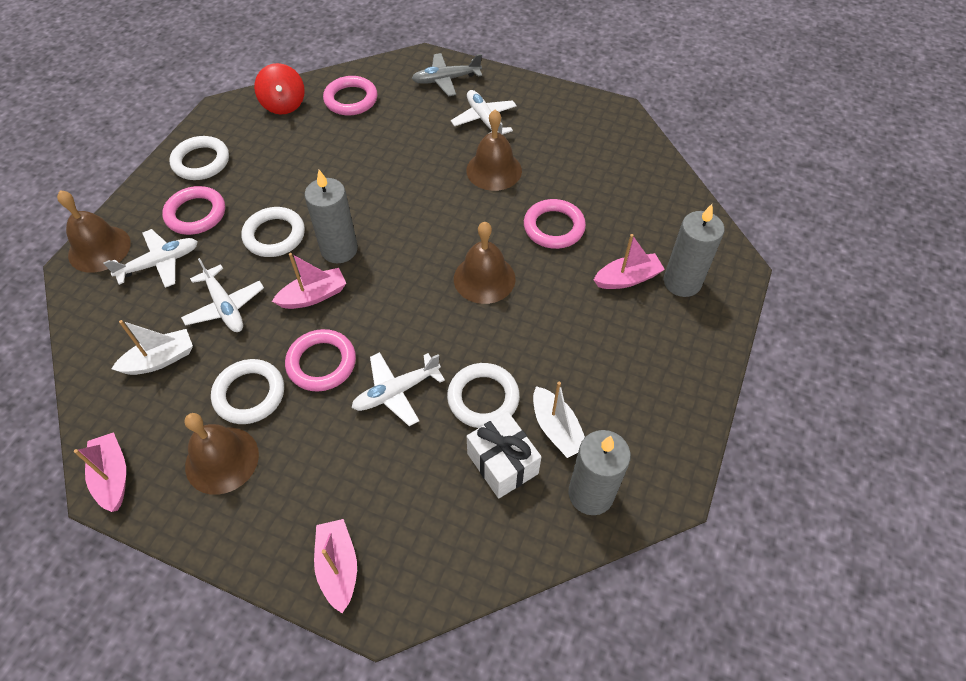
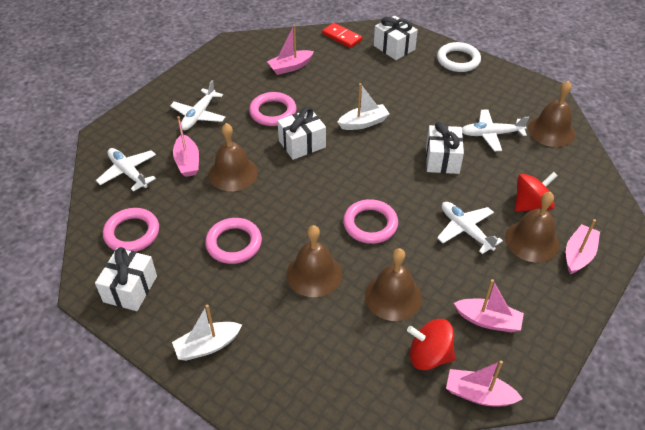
brown bell: 4 -> 5
grey candle: 3 -> 0
grey plane: 1 -> 0
pink boat: 4 -> 5
red domino: 0 -> 1
red spinning top: 1 -> 2
white gift: 1 -> 4
white ring: 4 -> 1

